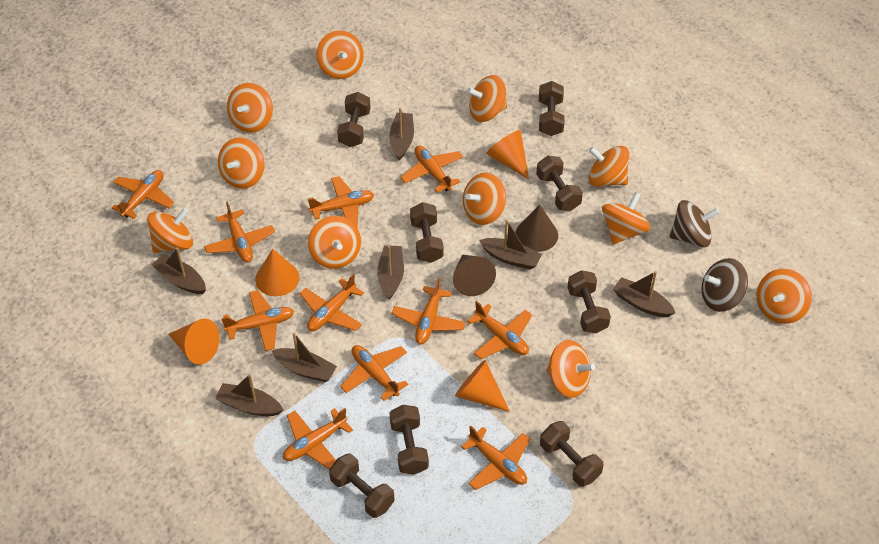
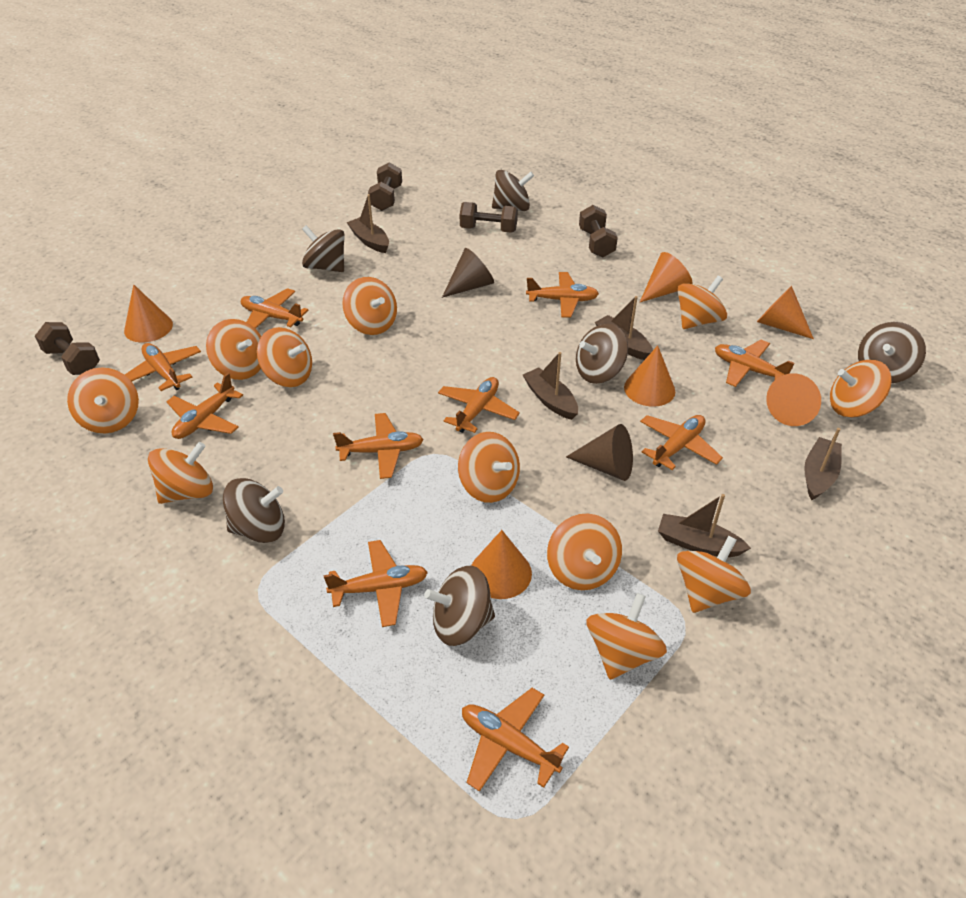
brown boat: 7 -> 5
brown dumbbell: 8 -> 4
brown spinning top: 2 -> 6
orange cone: 4 -> 6
orange plane: 11 -> 10

